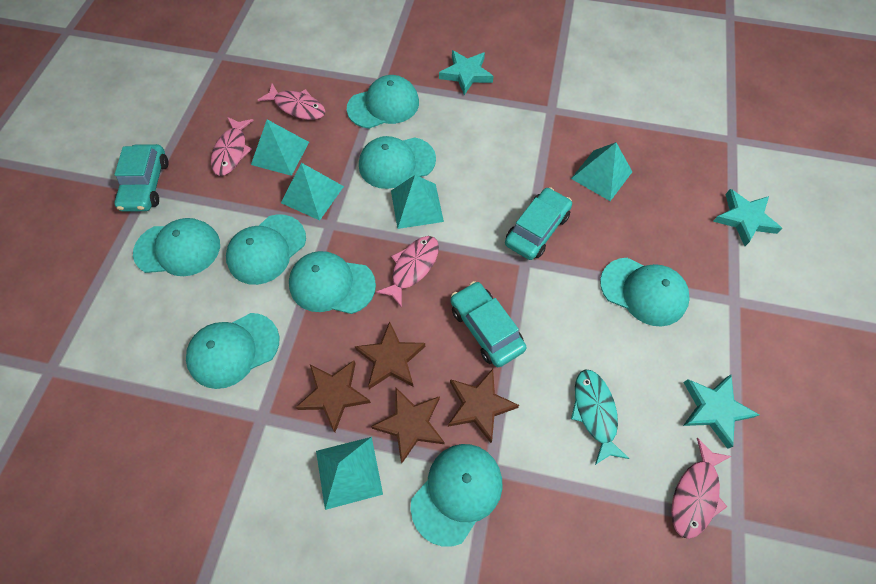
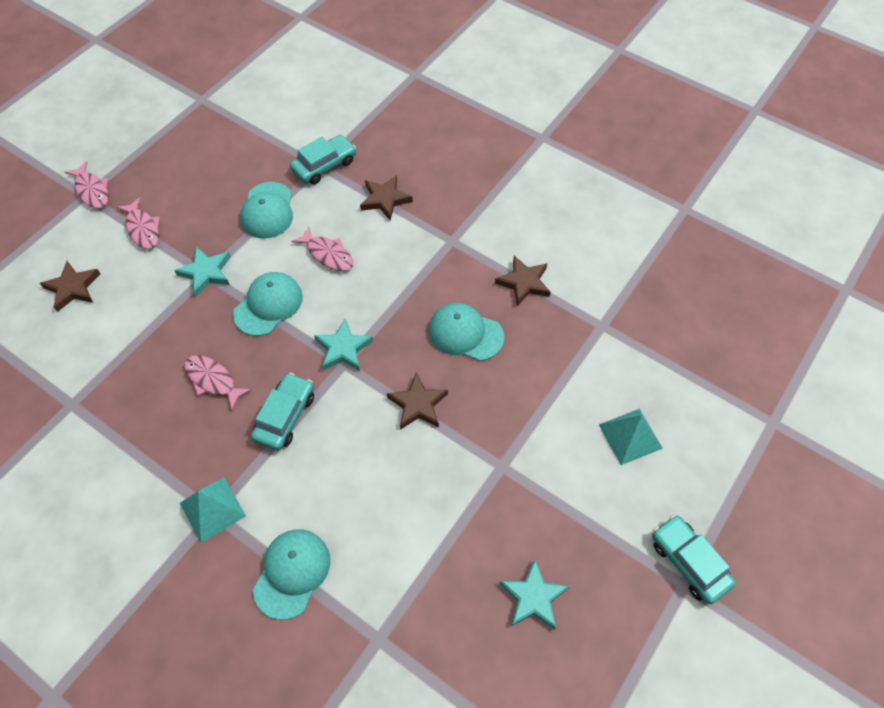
turquoise cap: 8 -> 4
turquoise fish: 1 -> 0
turquoise pyramid: 5 -> 2

